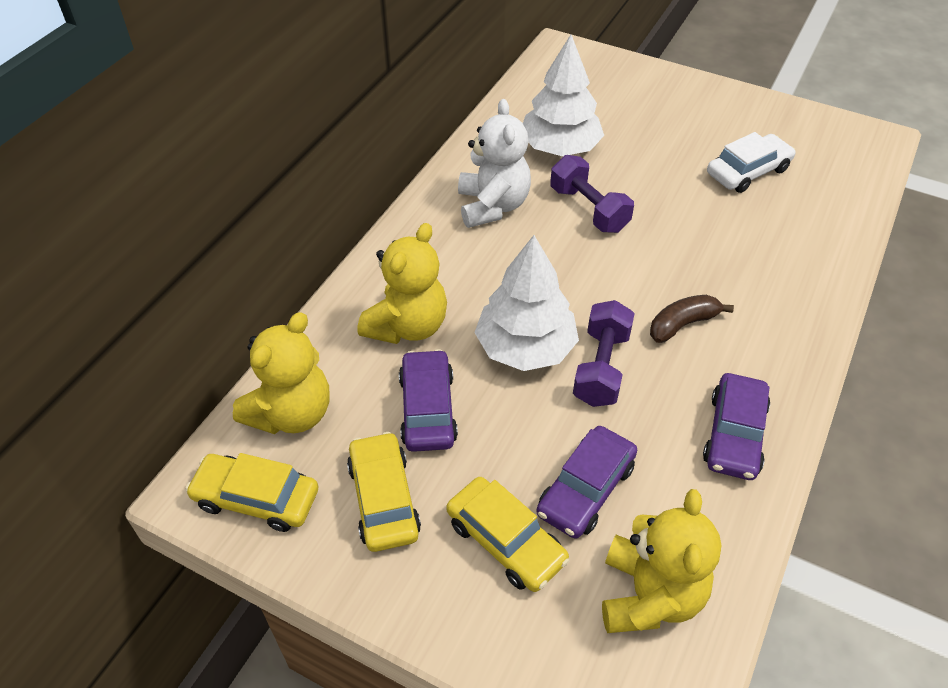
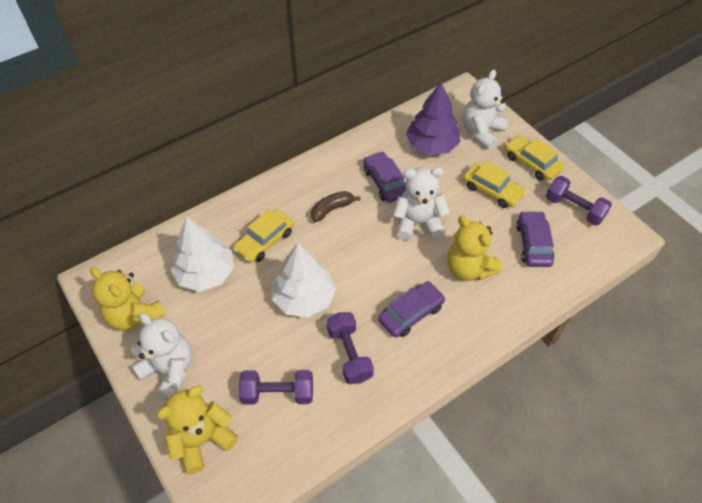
purple dumbbell: 2 -> 3
purple tree: 0 -> 1
white car: 1 -> 0
white teddy bear: 1 -> 3

